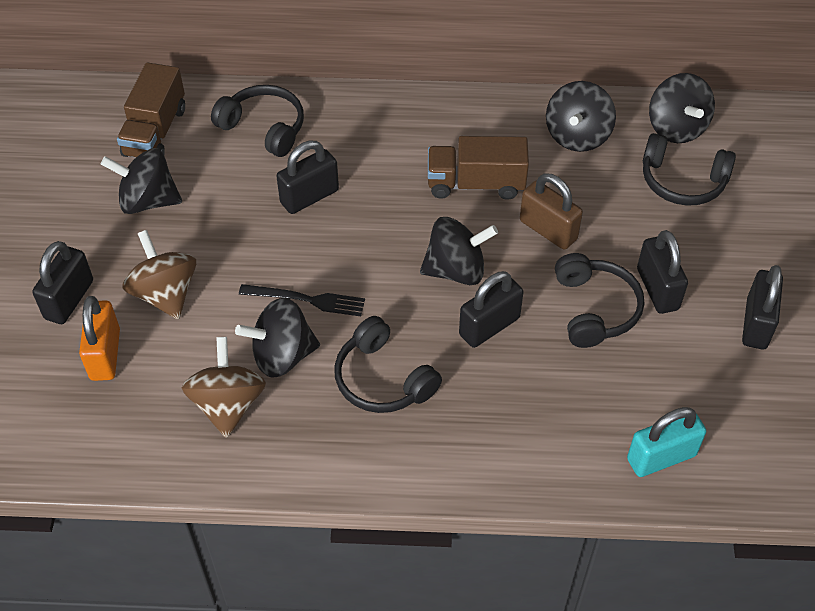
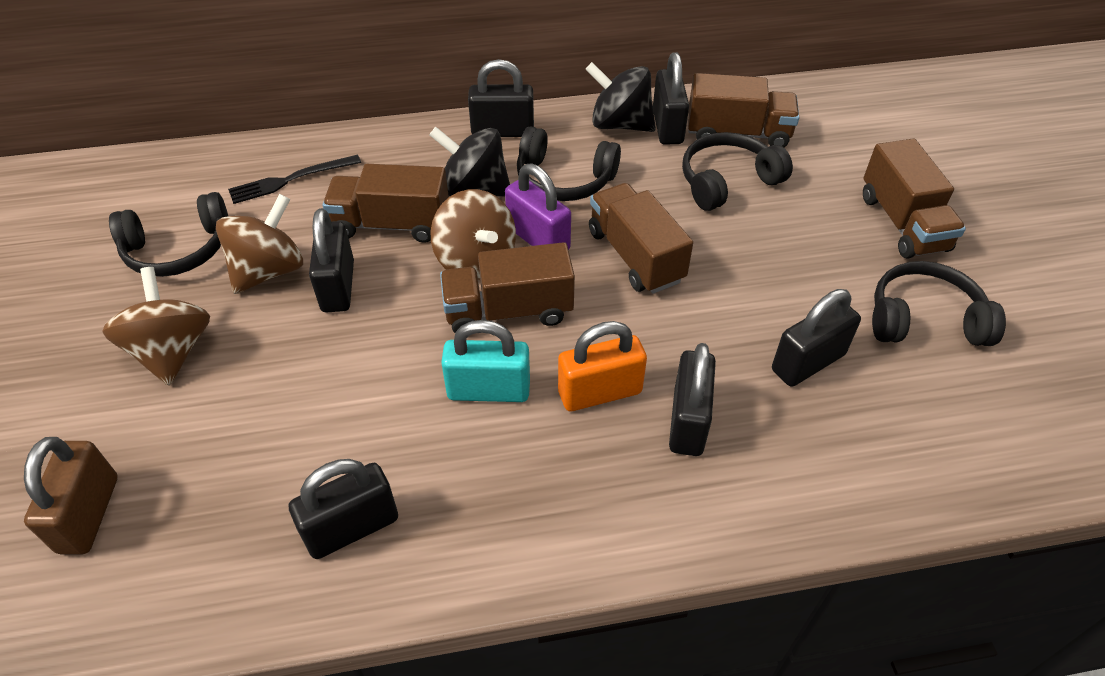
black padlock: 5 -> 6
black spinning top: 5 -> 2
brown spinning top: 2 -> 3
brown truck: 2 -> 5
purple padlock: 0 -> 1

